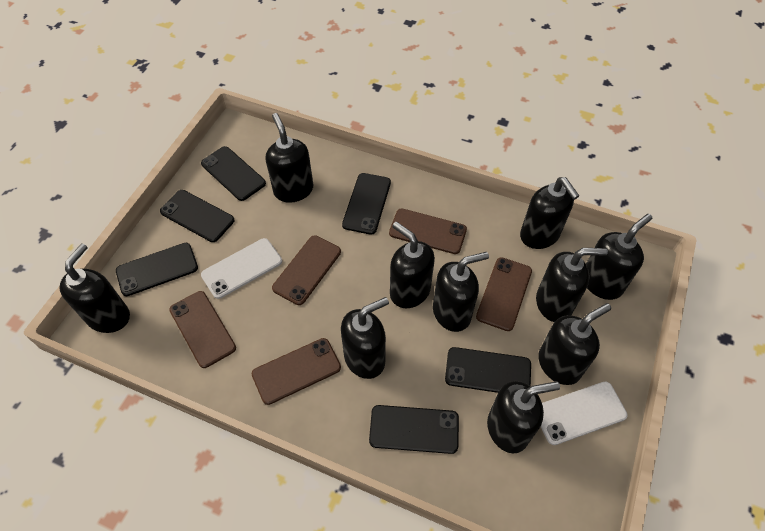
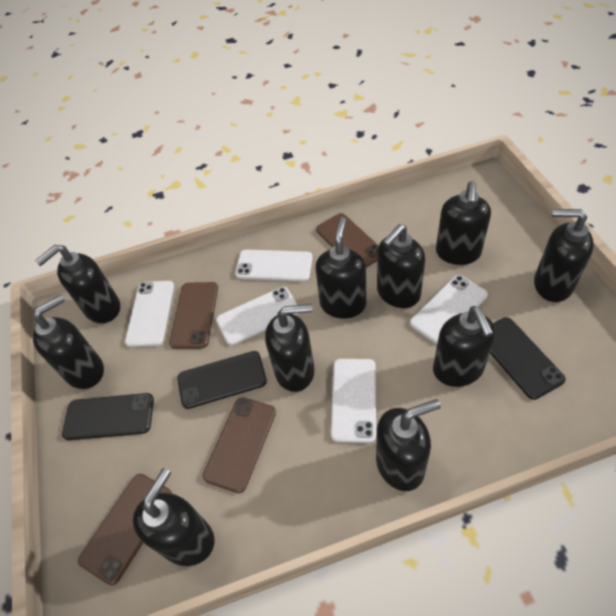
black phone: 6 -> 3
brown phone: 5 -> 4
white phone: 2 -> 5

